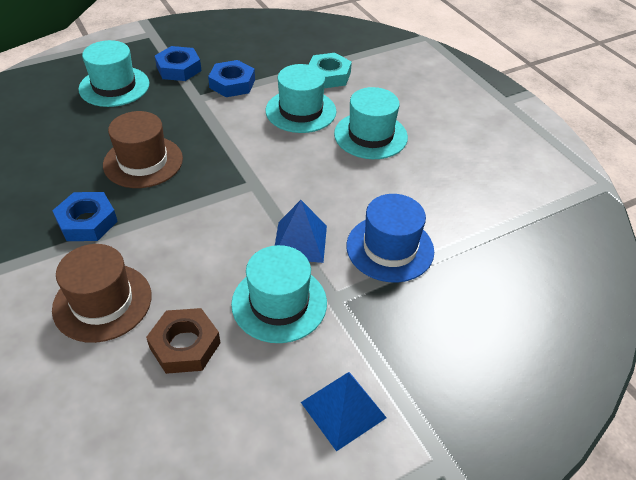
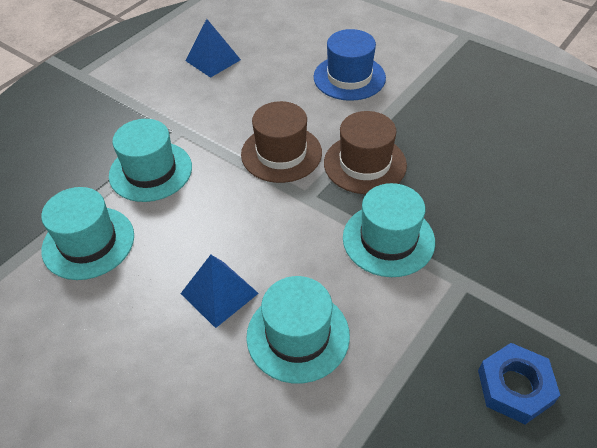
blue nut: 3 -> 1
brown nut: 1 -> 0
turquoise nut: 1 -> 0

